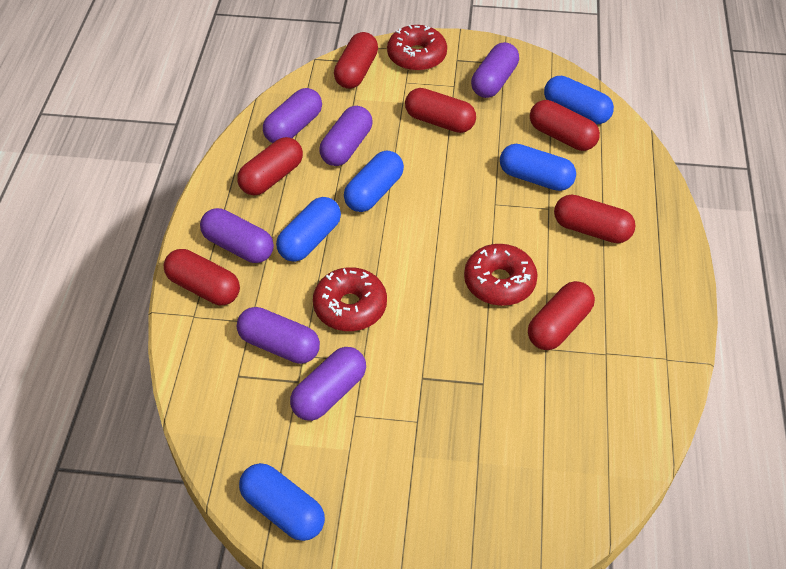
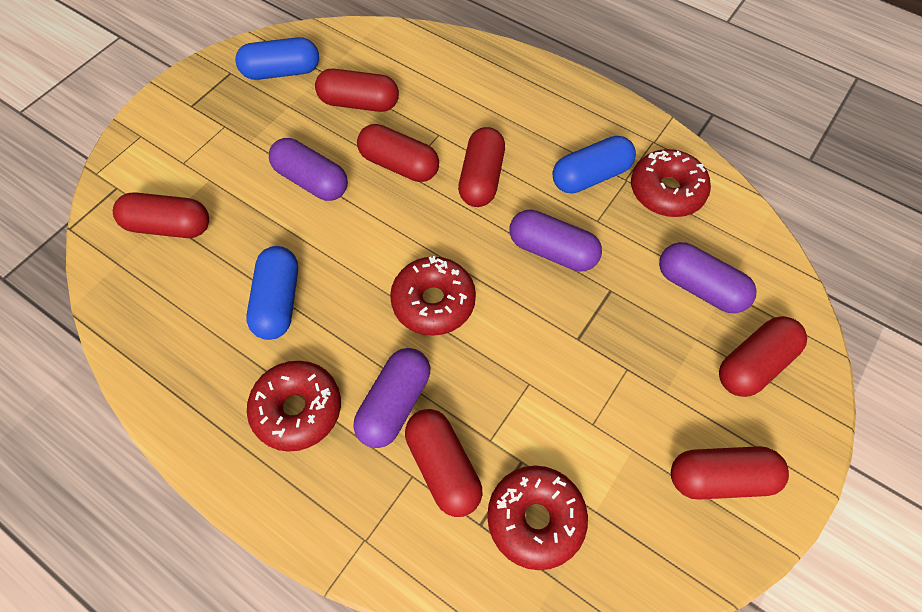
blue capsule: 5 -> 3
purple capsule: 6 -> 4
red donut: 3 -> 4

